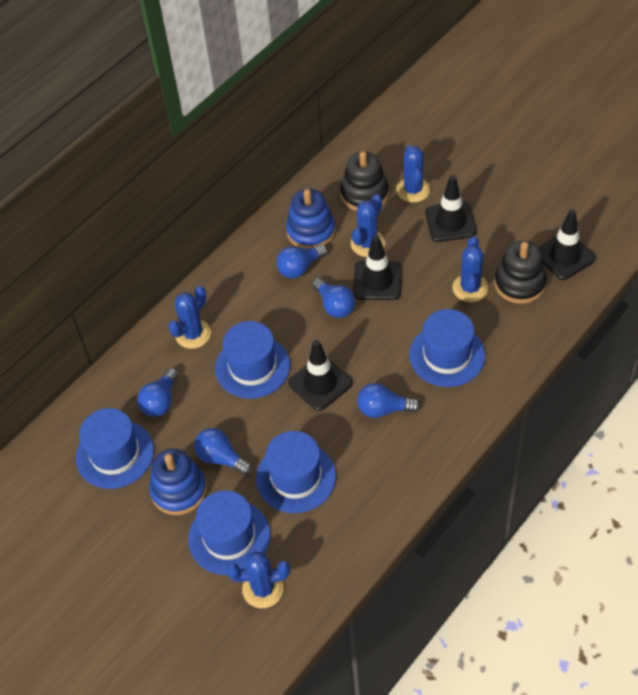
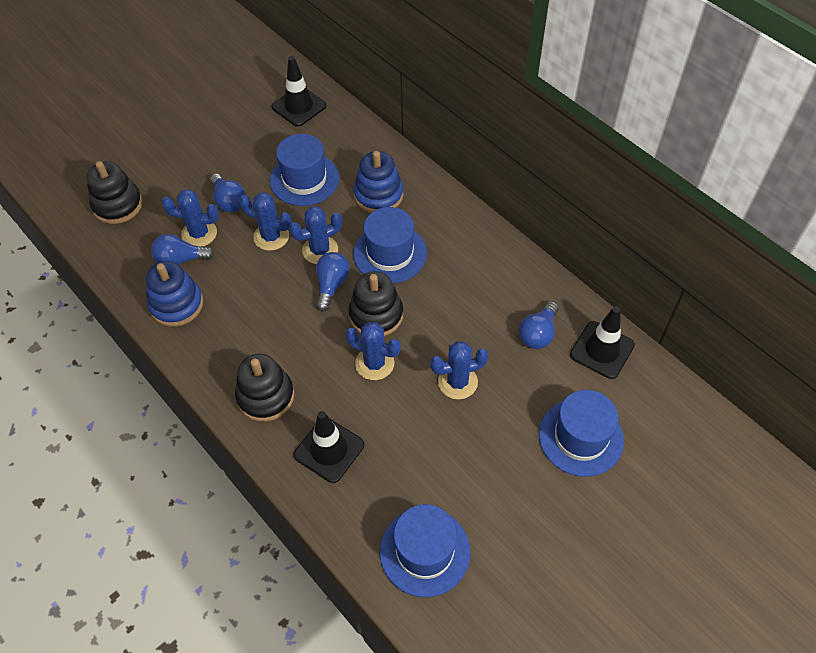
black stacking toy: 2 -> 3
black traffic cone: 4 -> 3
blue hat: 5 -> 4
blue light bulb: 5 -> 4

